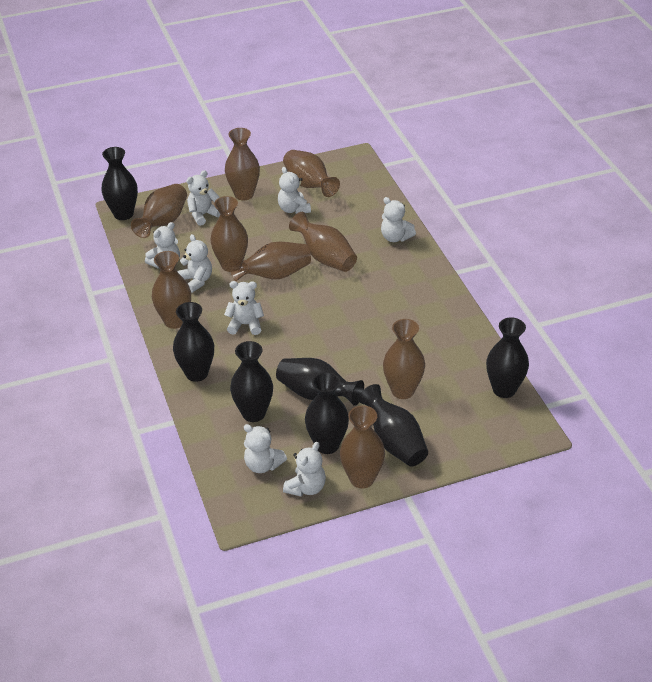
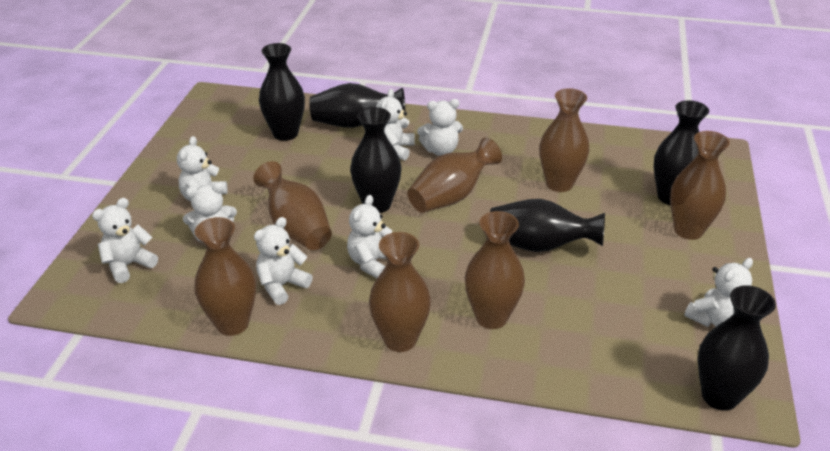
black vase: 7 -> 6
brown vase: 9 -> 7

